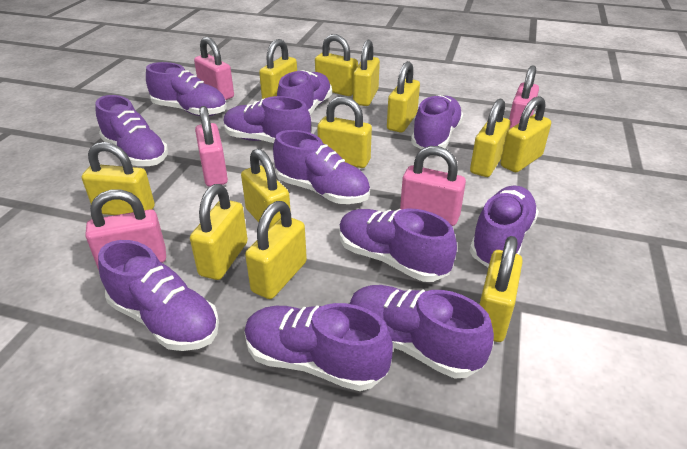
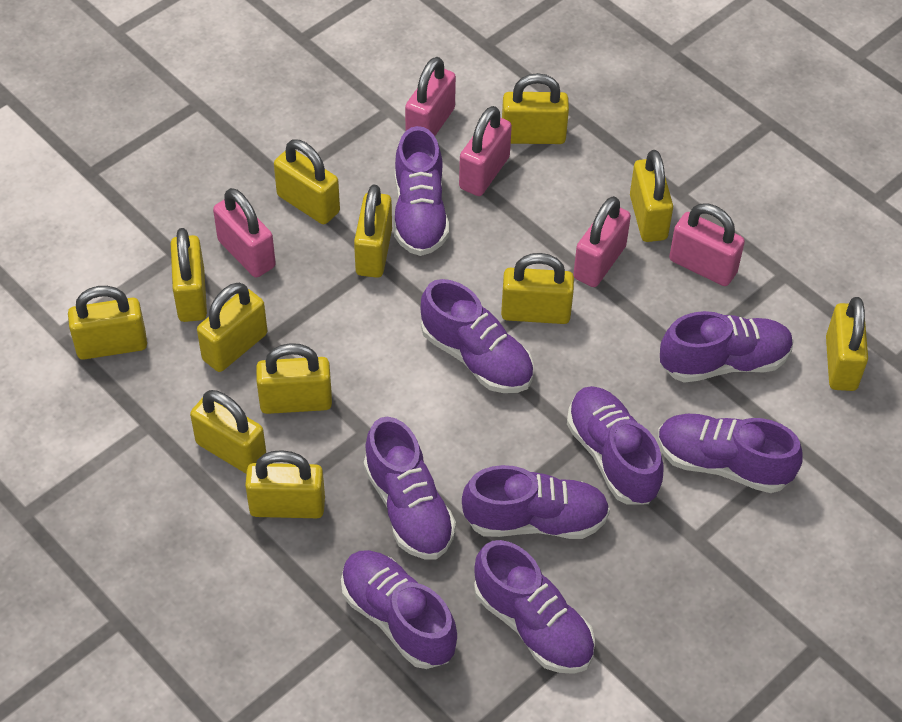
purple shoe: 11 -> 9

